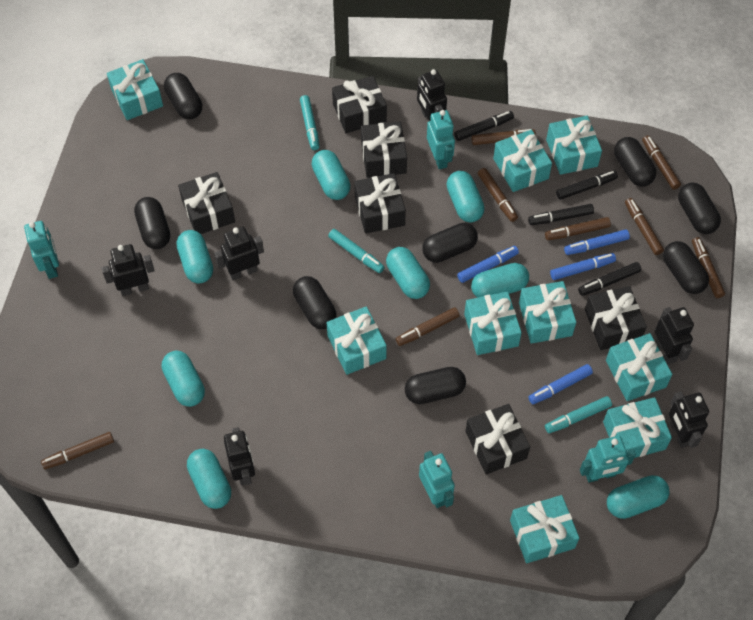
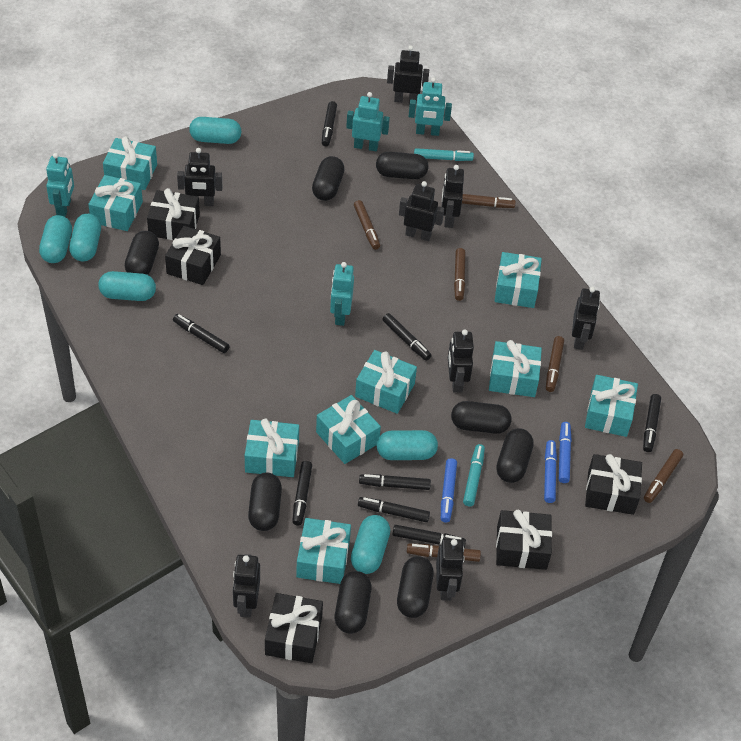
black gift: 6 -> 5
black marker: 4 -> 8
black robot: 6 -> 8
blue marker: 4 -> 3
brown marker: 8 -> 6
turquoise capsule: 8 -> 6
turquoise marker: 3 -> 2

